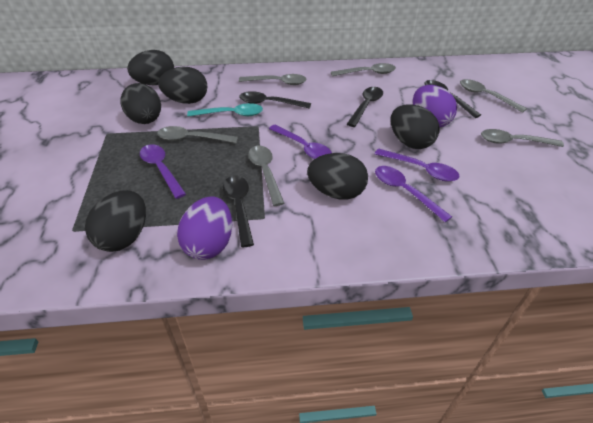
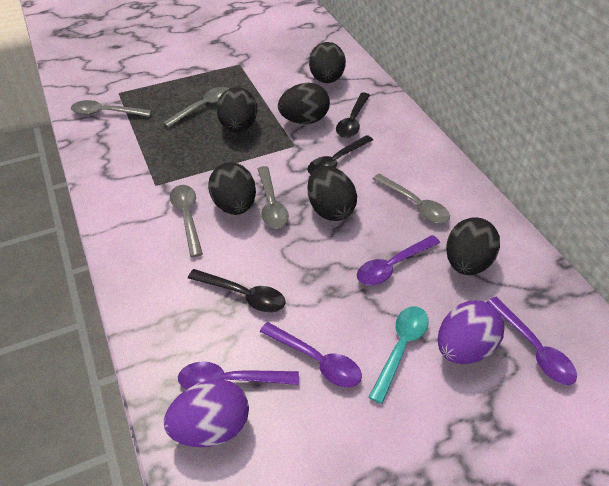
black spoon: 4 -> 3
grey spoon: 6 -> 5

